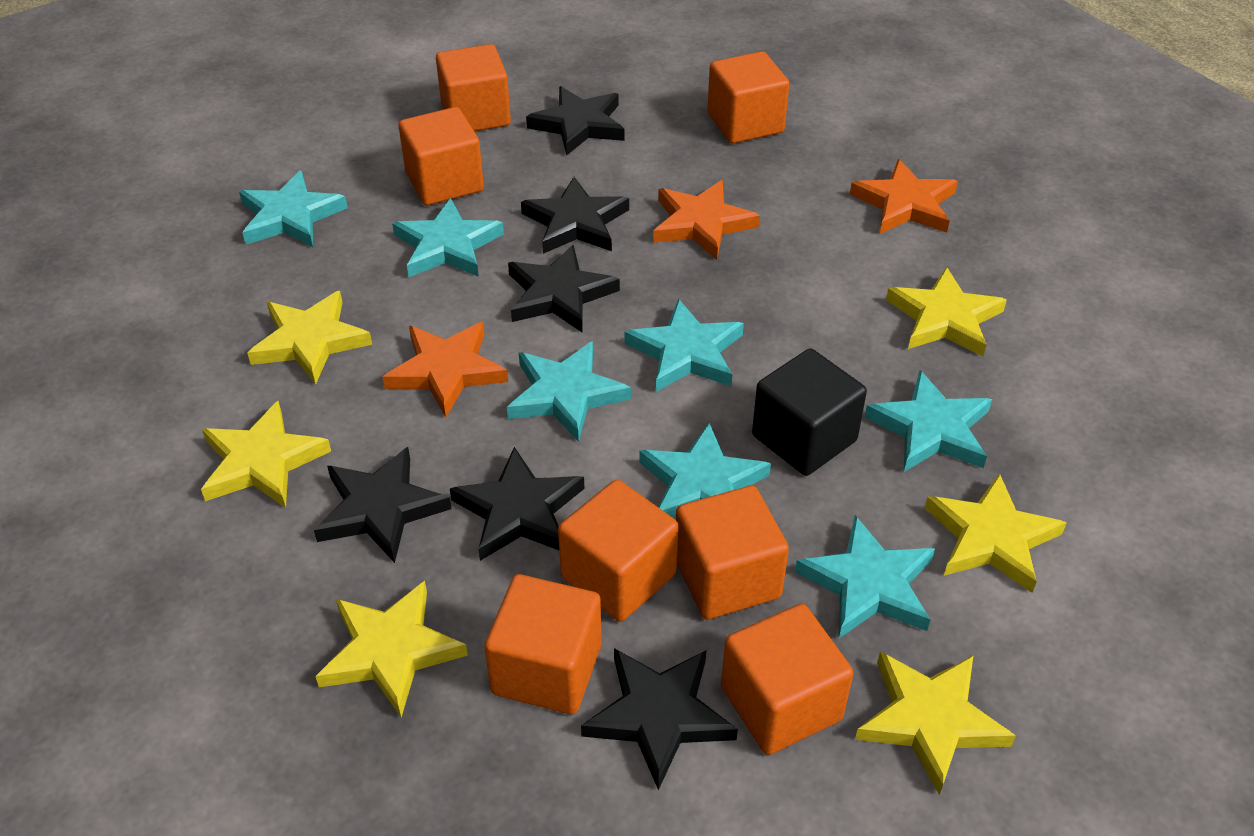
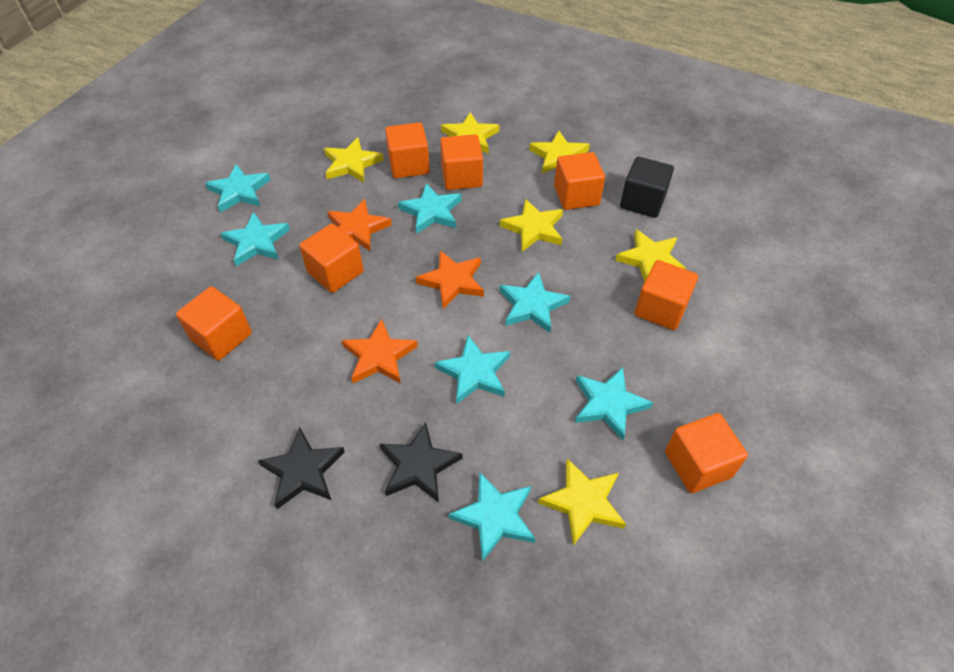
black star: 6 -> 2

